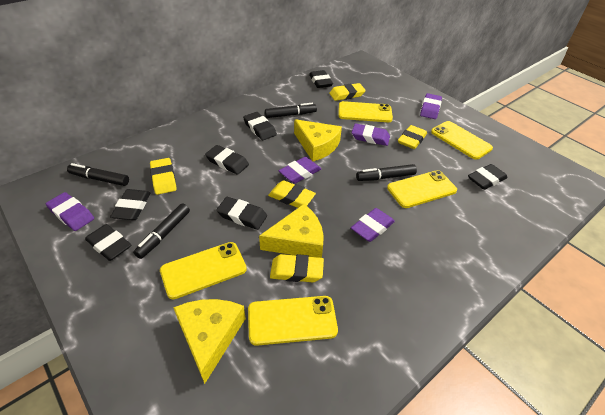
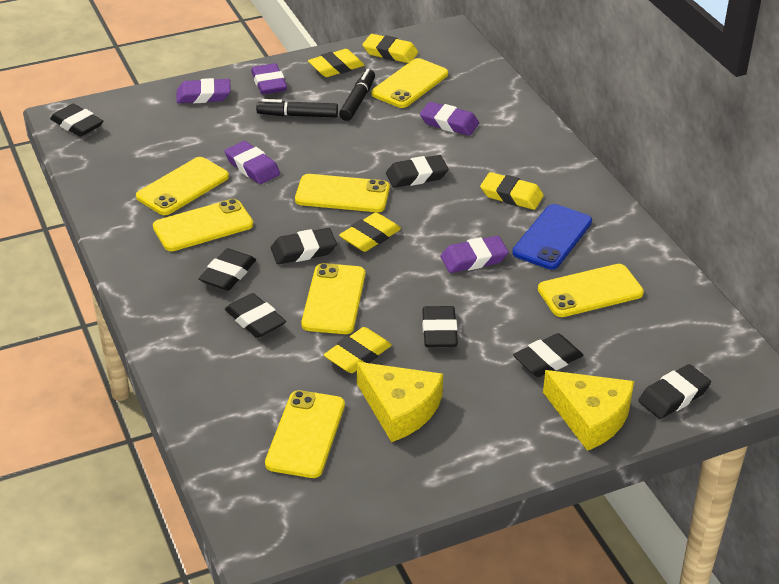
black eraser: 7 -> 8
black marker: 4 -> 2
blue phone: 0 -> 1
yellow cheese: 3 -> 2
yellow phone: 5 -> 7

